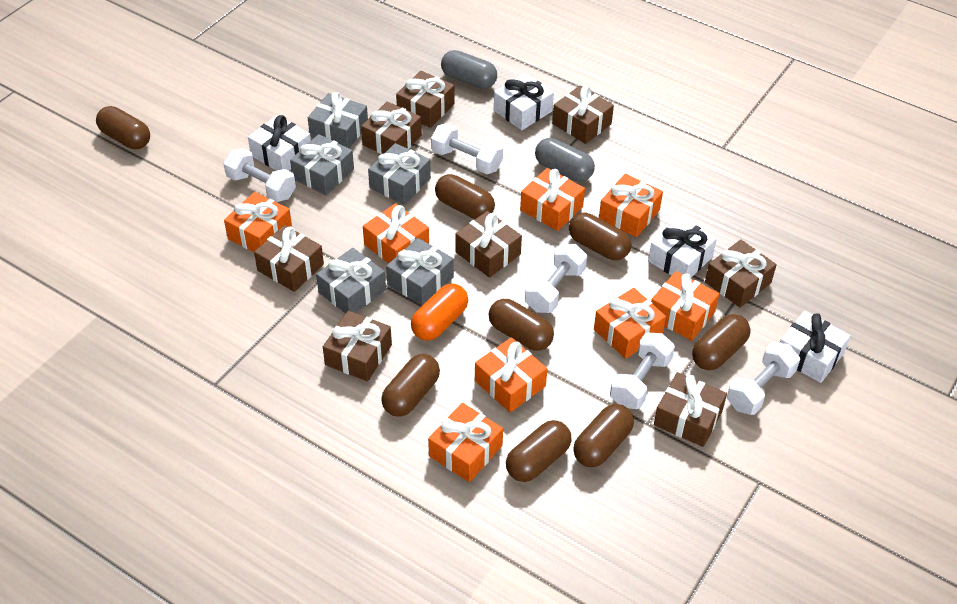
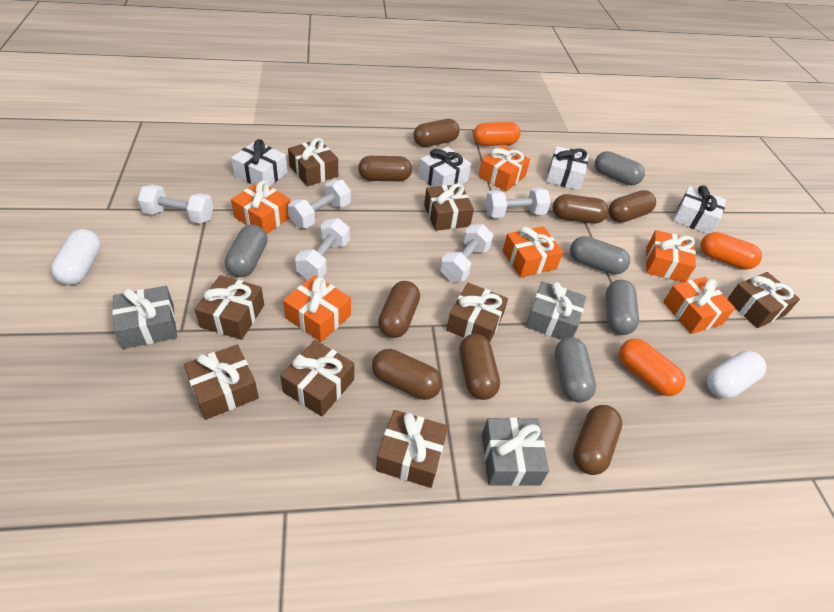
grey capsule: 2 -> 5
grey gift: 5 -> 3
orange capsule: 1 -> 3
orange gift: 8 -> 6
white capsule: 0 -> 2

